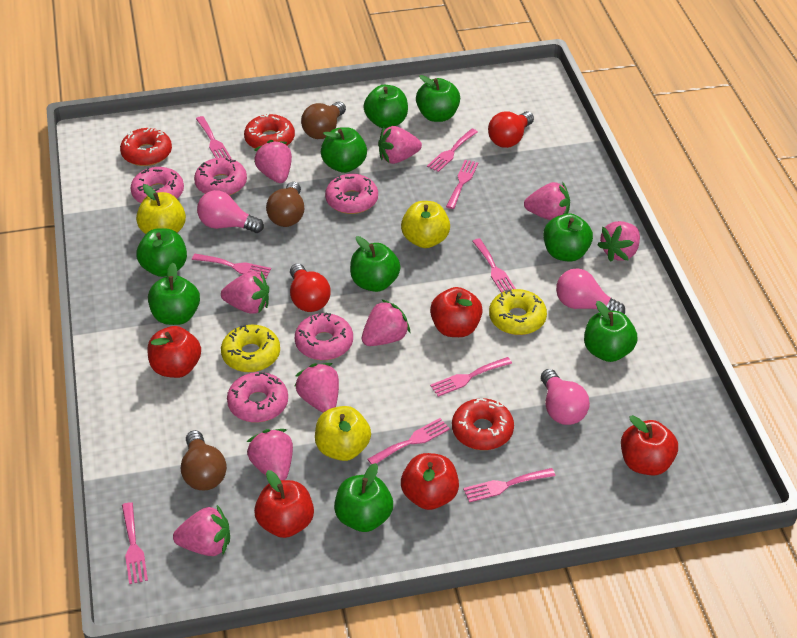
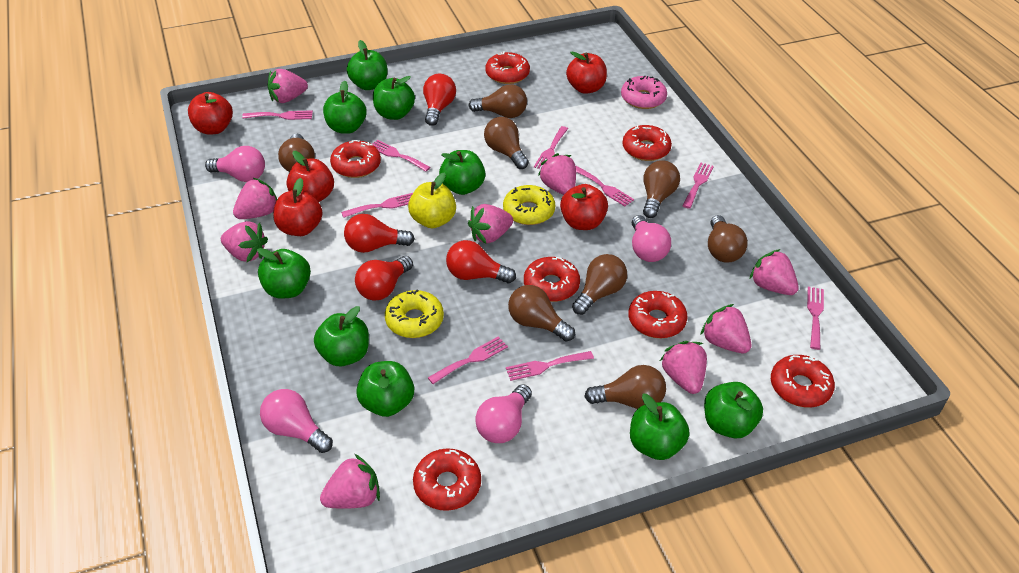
brown light bulb: 3 -> 8
pink donut: 5 -> 1
pink light bulb: 3 -> 4
red donut: 3 -> 7
red light bulb: 2 -> 4
yellow apple: 3 -> 1

